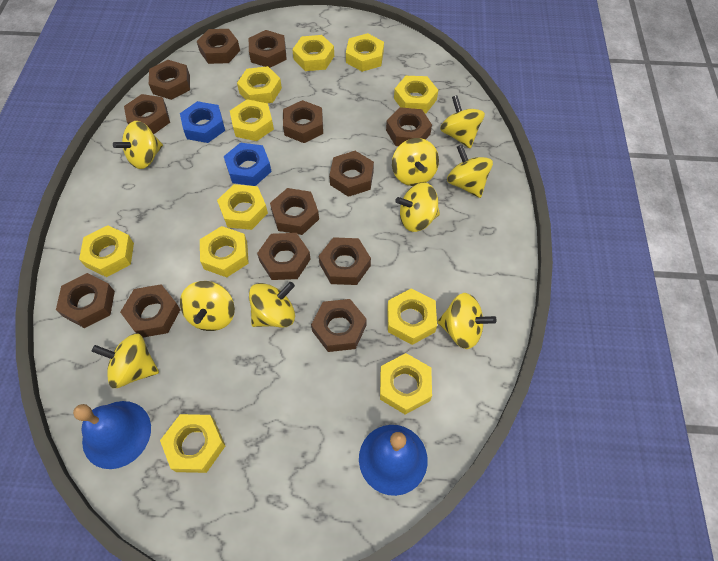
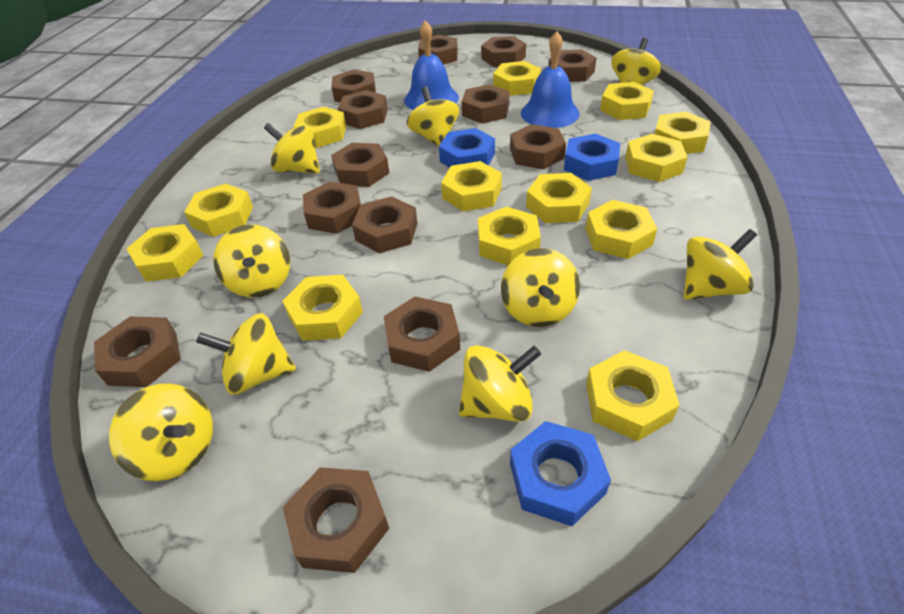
blue nut: 2 -> 3
yellow nut: 11 -> 13

